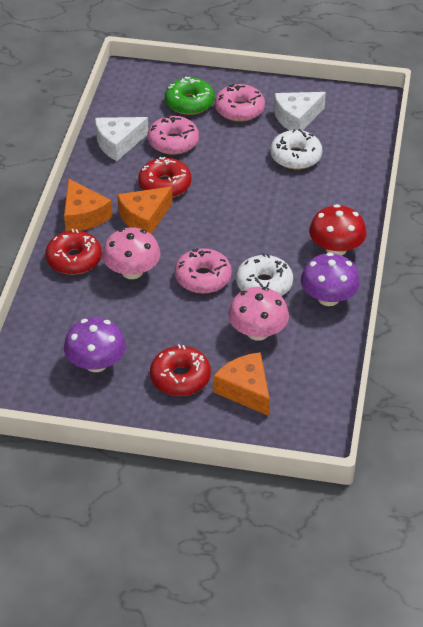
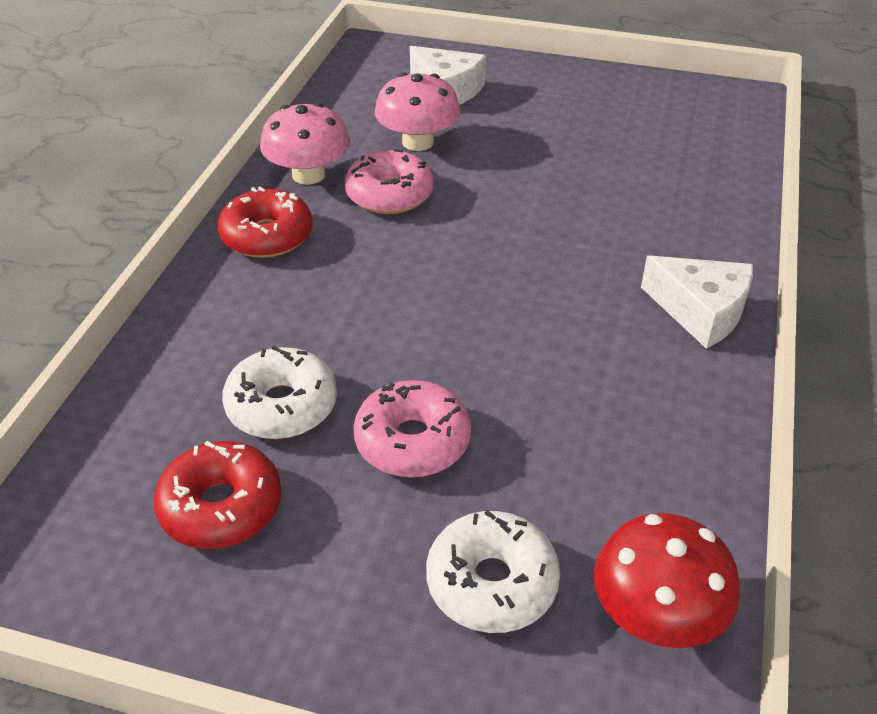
green donut: 1 -> 0
orange cheese: 3 -> 0
pink donut: 3 -> 2
purple mushroom: 2 -> 0
red donut: 3 -> 2

